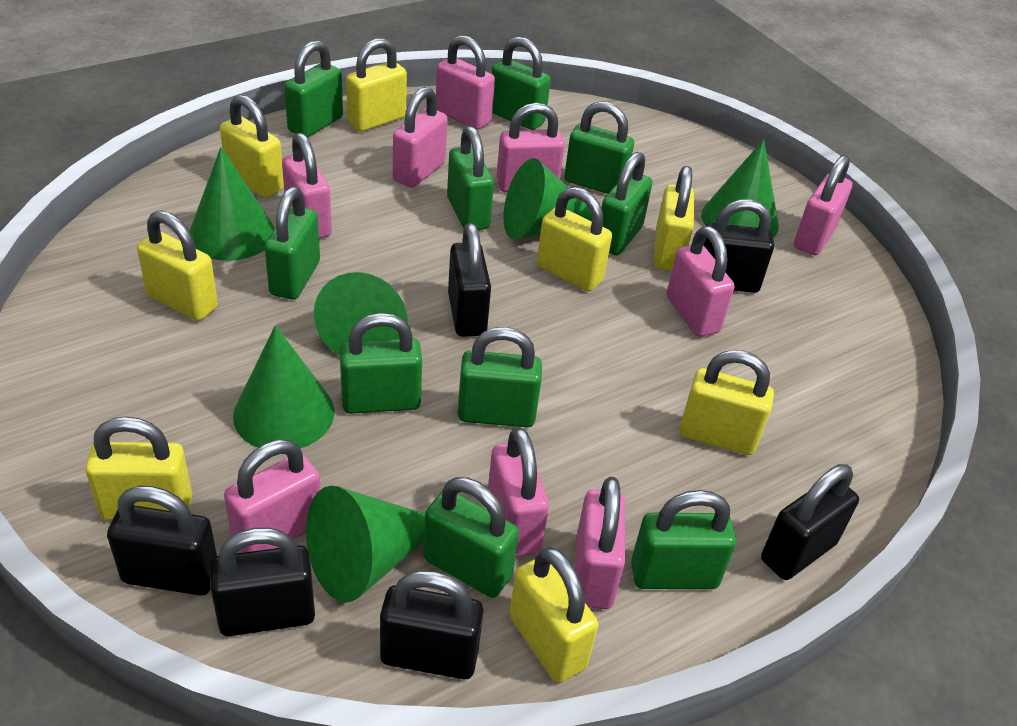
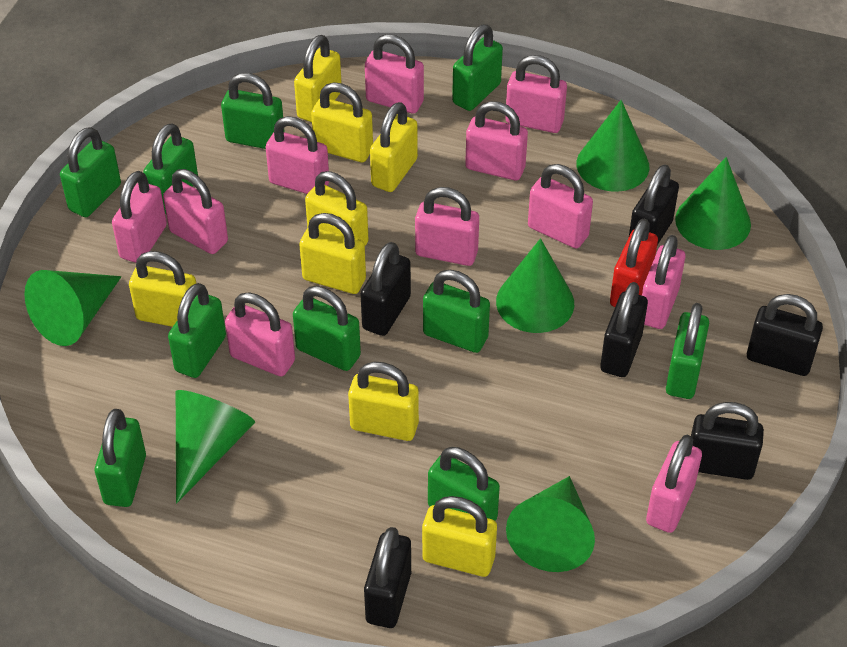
pink padlock: 9 -> 11
red padlock: 0 -> 1

